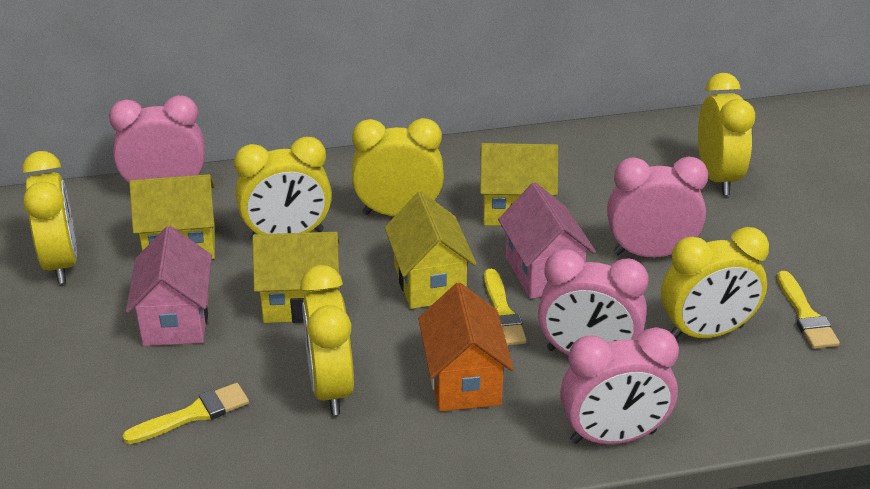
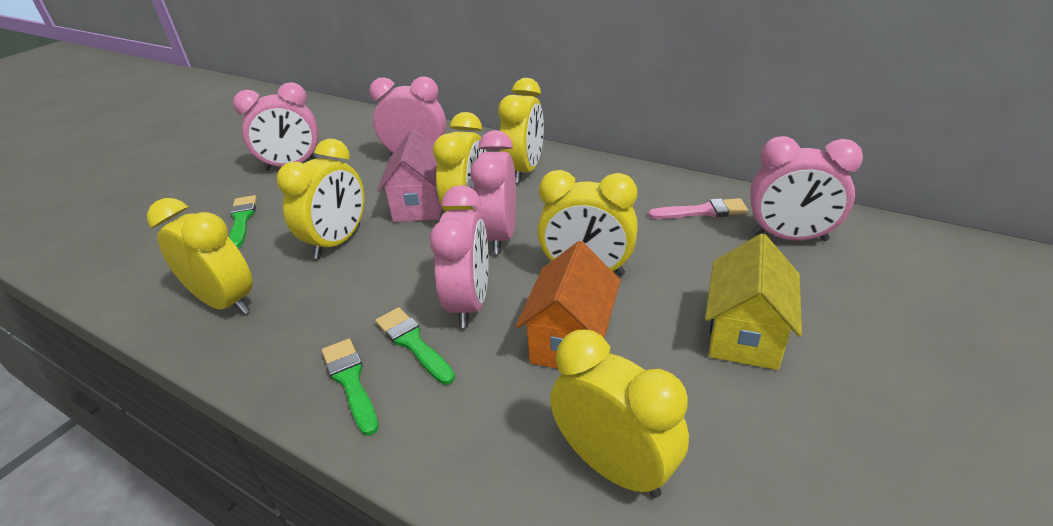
green brush: 0 -> 3
pink brush: 0 -> 1
pink clock: 4 -> 5
pink house: 2 -> 1
yellow brush: 3 -> 0
yellow house: 4 -> 1

